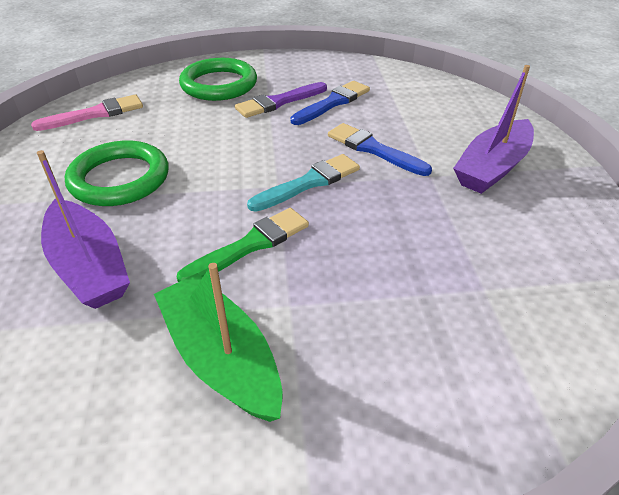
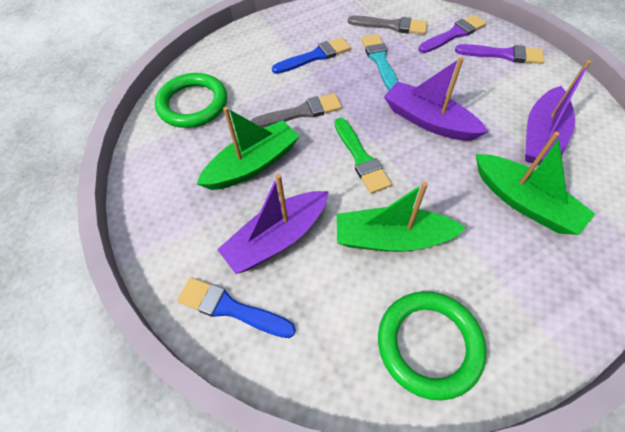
green boat: 1 -> 3
grey brush: 0 -> 2
pink brush: 1 -> 0
purple boat: 2 -> 3
purple brush: 1 -> 2

